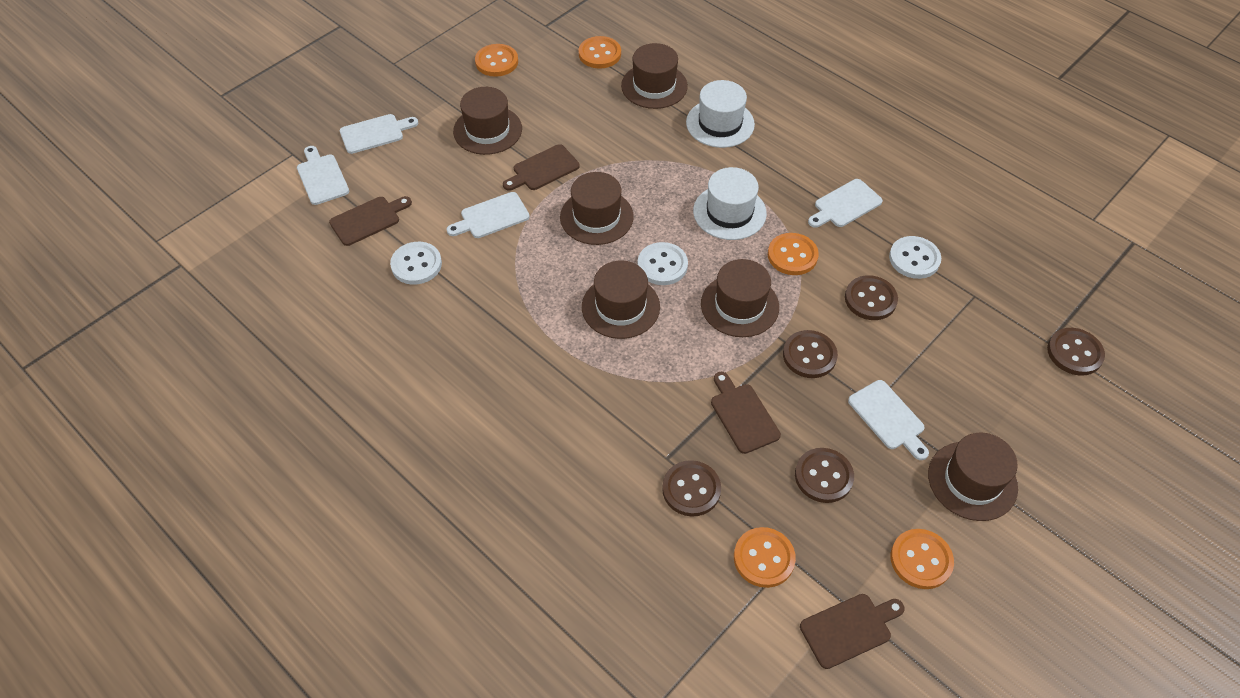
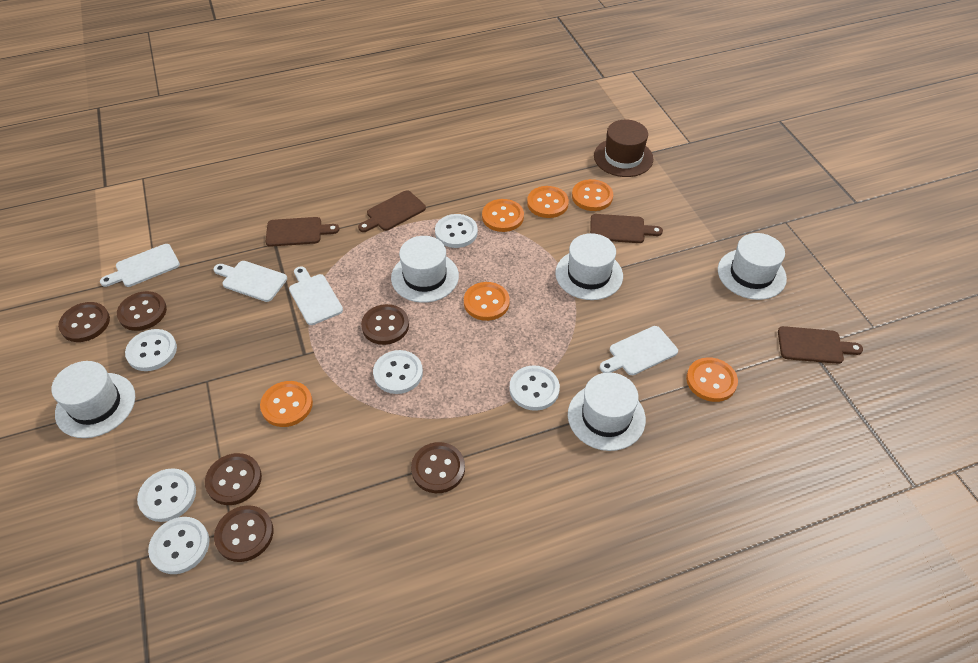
brown button: 5 -> 6
brown hat: 6 -> 1
orange button: 5 -> 6
white button: 3 -> 6
white cutting board: 5 -> 4
white hat: 2 -> 5

